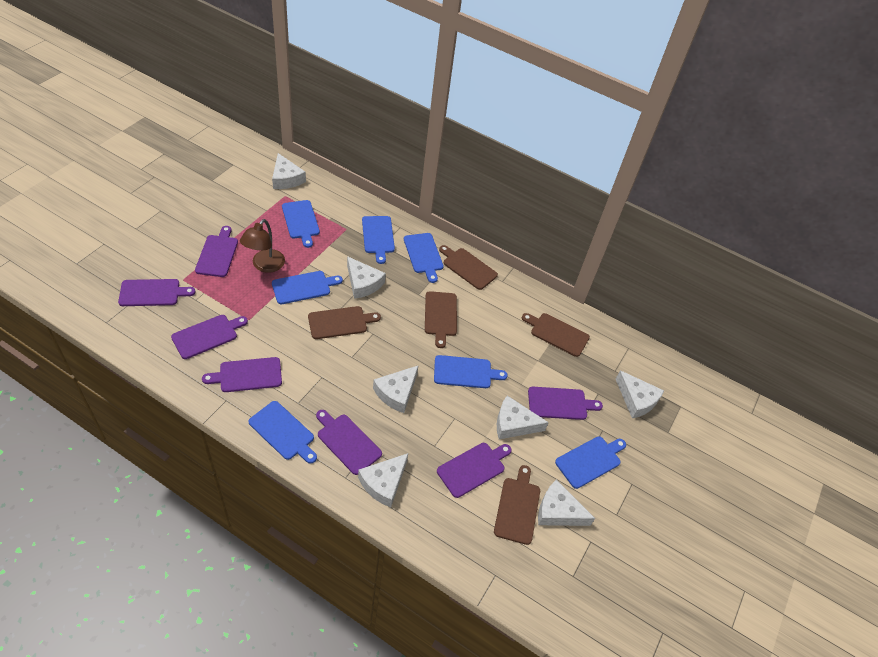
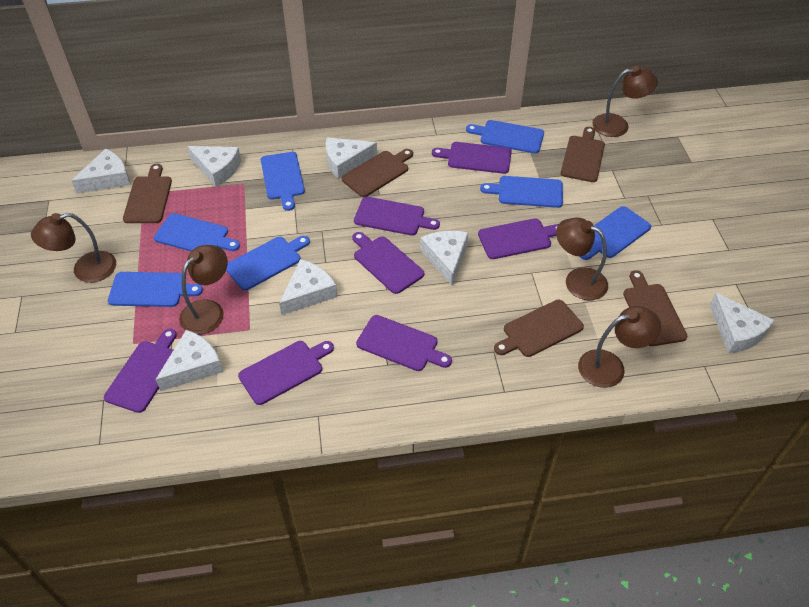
brown lamp: 1 -> 5

